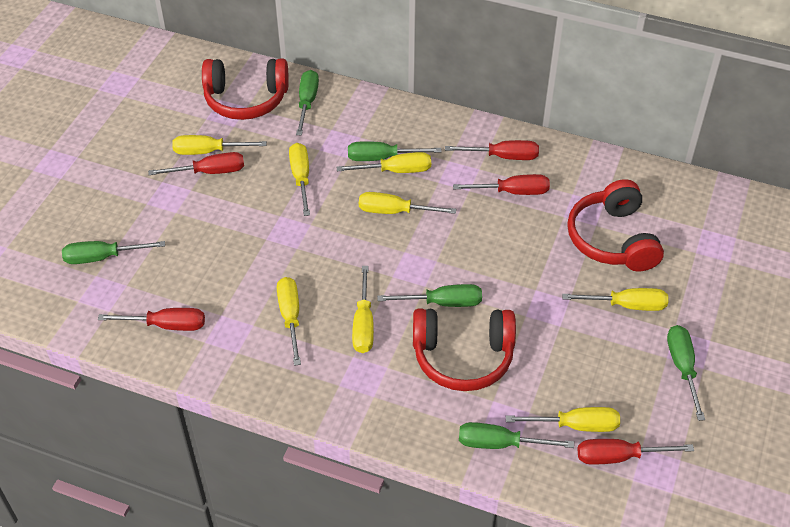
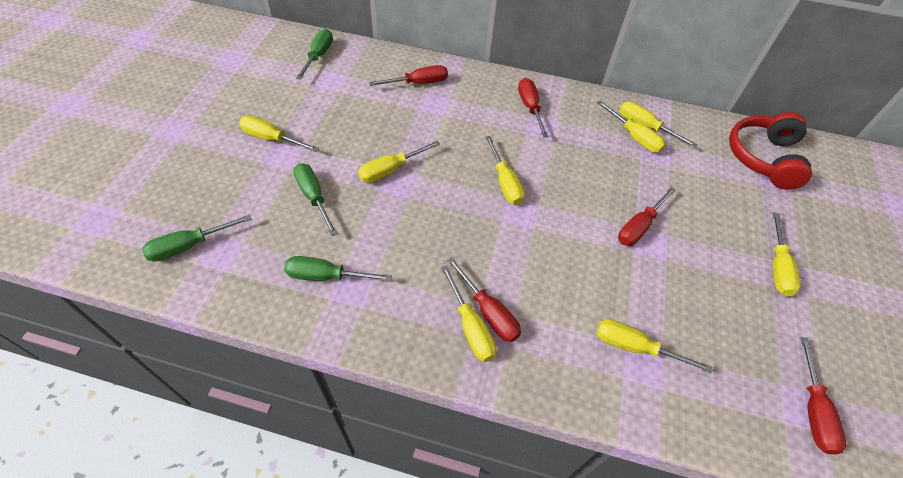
green screwdriver: 6 -> 4
red headphones: 3 -> 1

